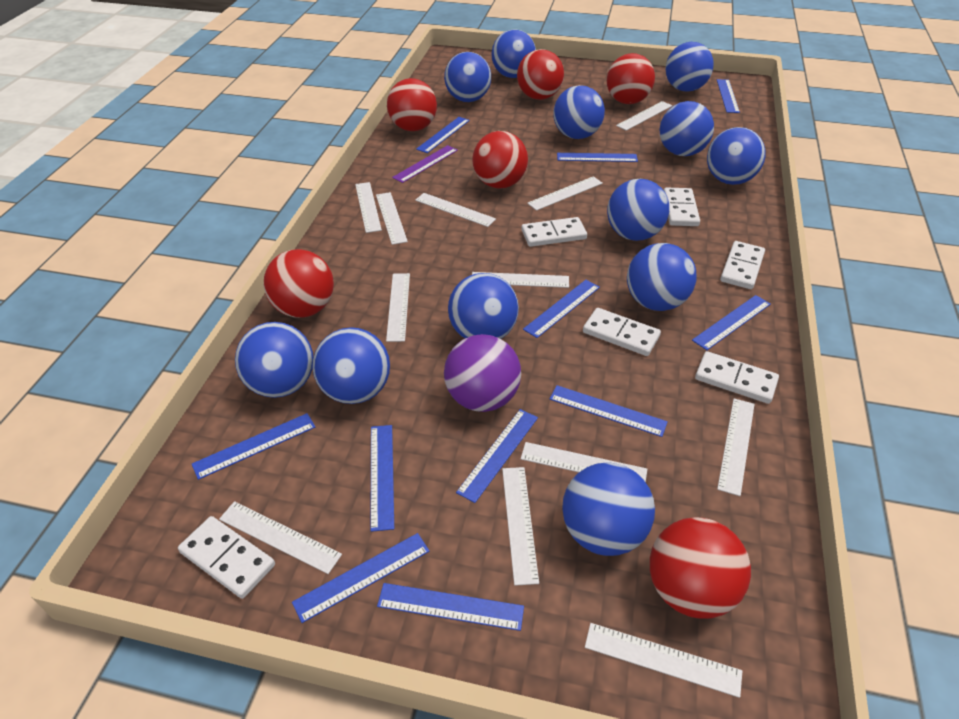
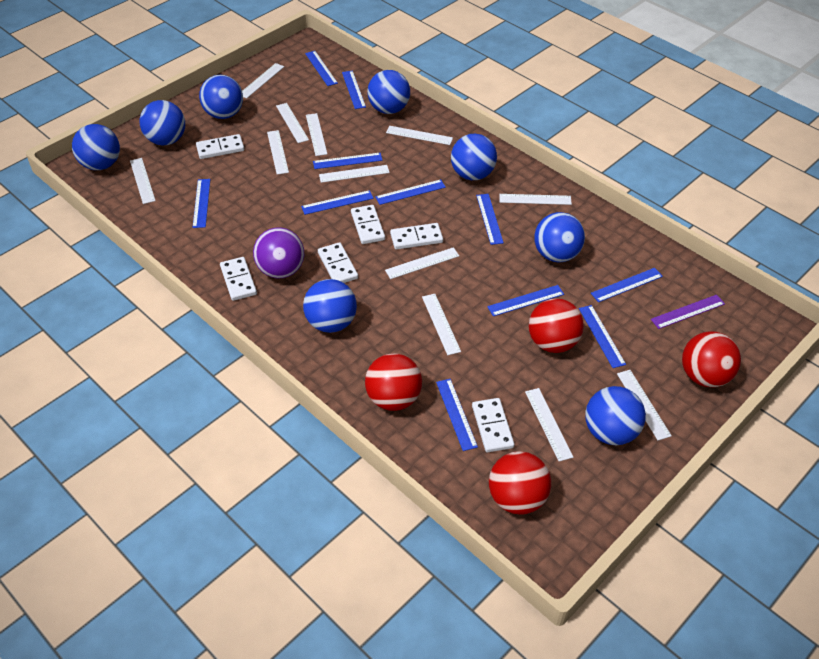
blue ball: 12 -> 8
red ball: 6 -> 4

